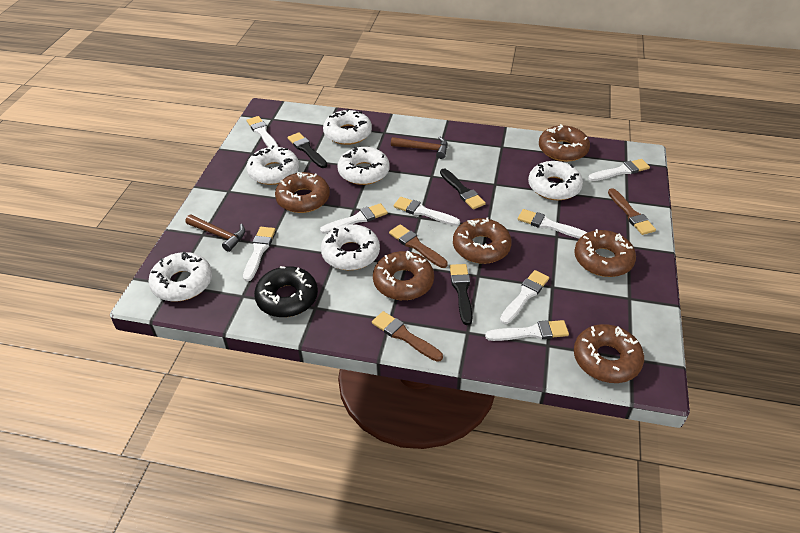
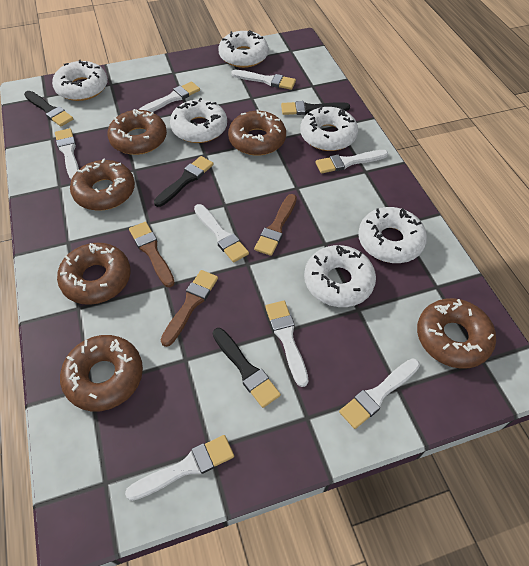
black brush: 3 -> 4
black donut: 1 -> 0
brown hammer: 2 -> 0

